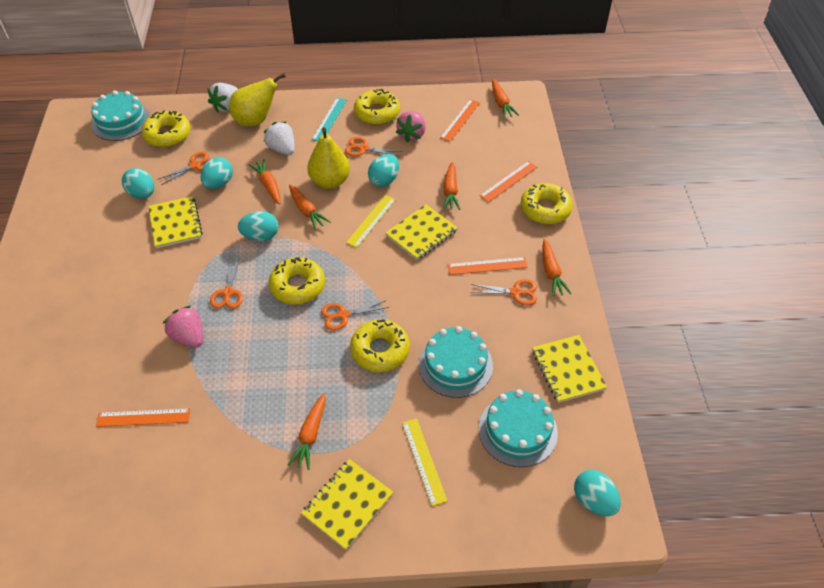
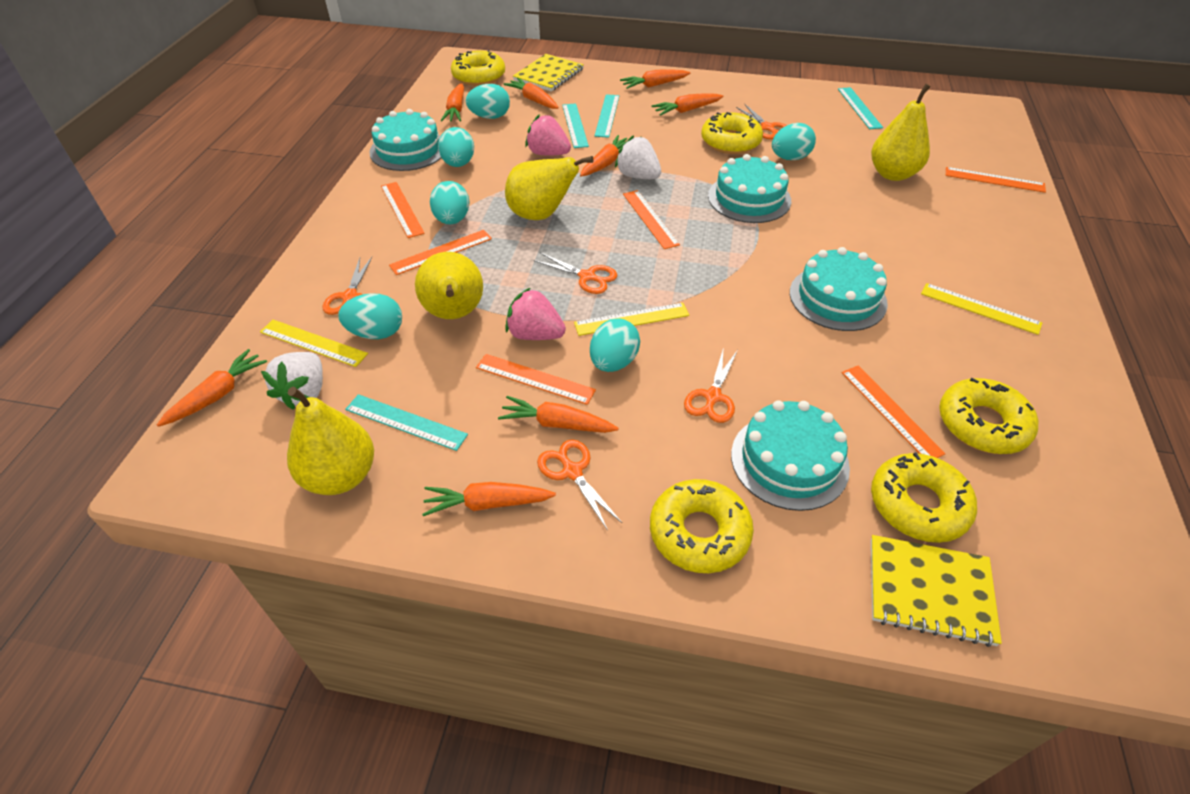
orange carrot: 6 -> 8
orange ruler: 4 -> 6
turquoise cake: 3 -> 4
turquoise egg: 5 -> 6
turquoise ruler: 1 -> 4
yellow notebook: 4 -> 2
yellow pear: 2 -> 4
yellow ruler: 2 -> 3

